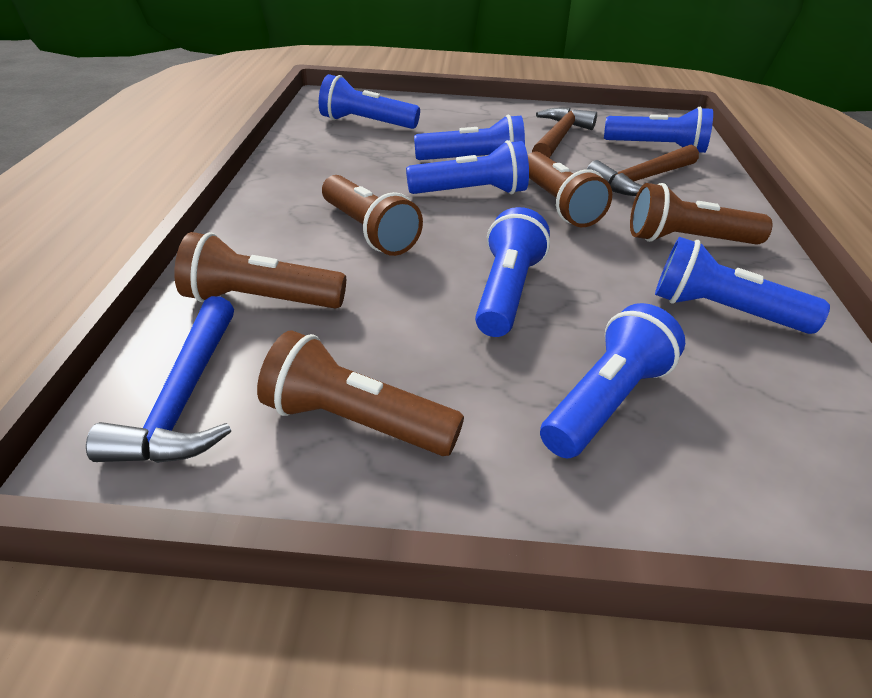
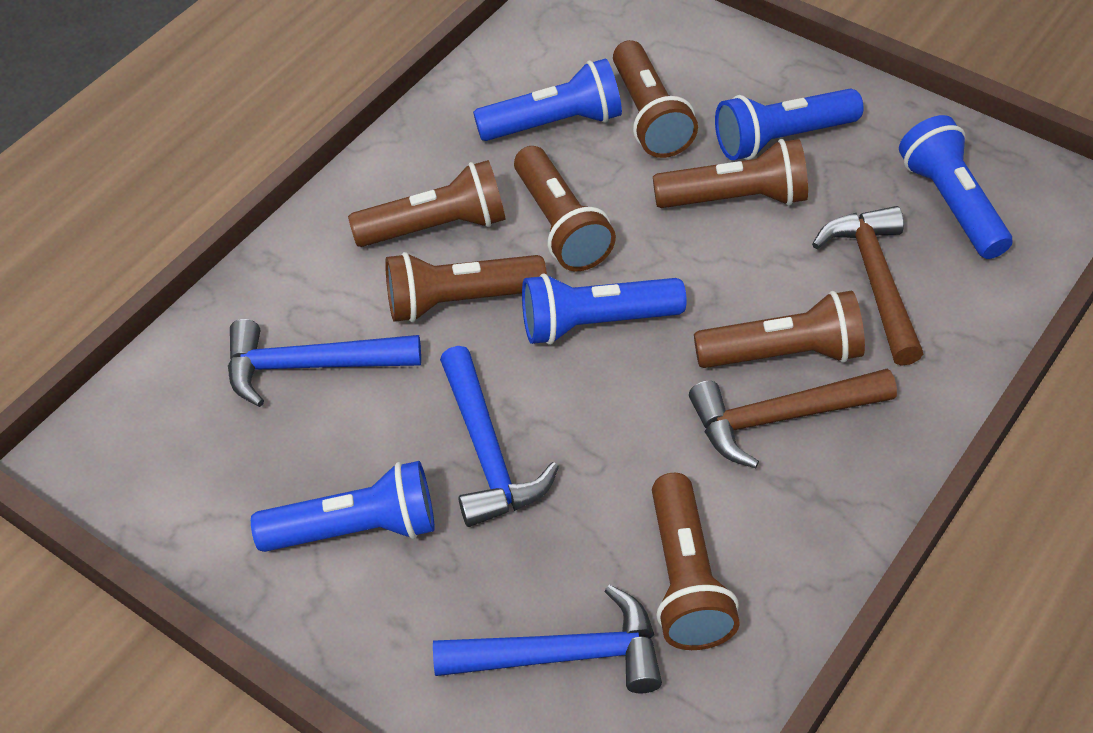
blue flashlight: 7 -> 5
blue hammer: 1 -> 3
brown flashlight: 5 -> 7

